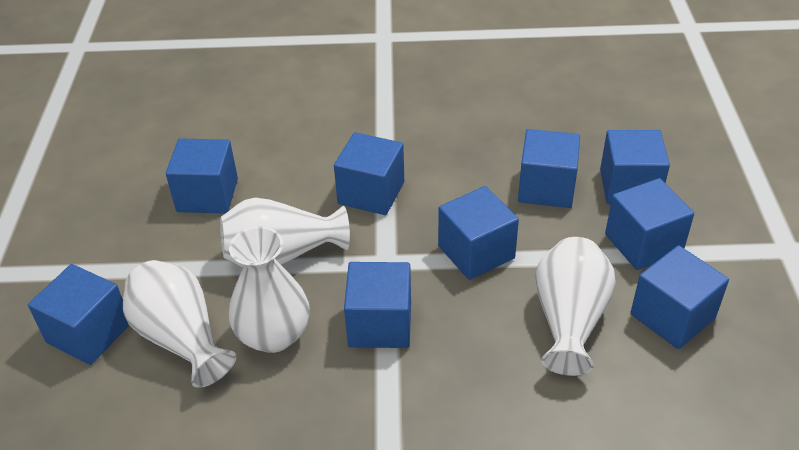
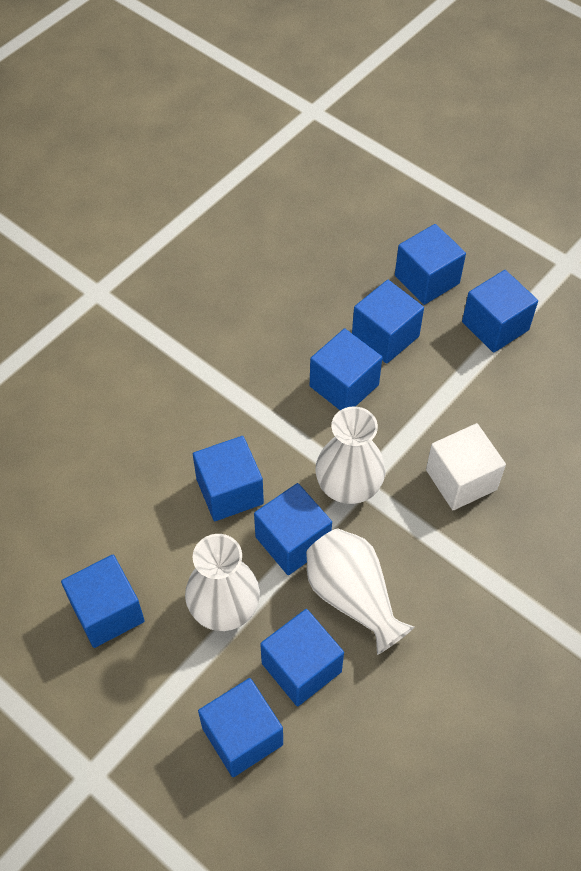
white cube: 0 -> 1
white vase: 4 -> 3

